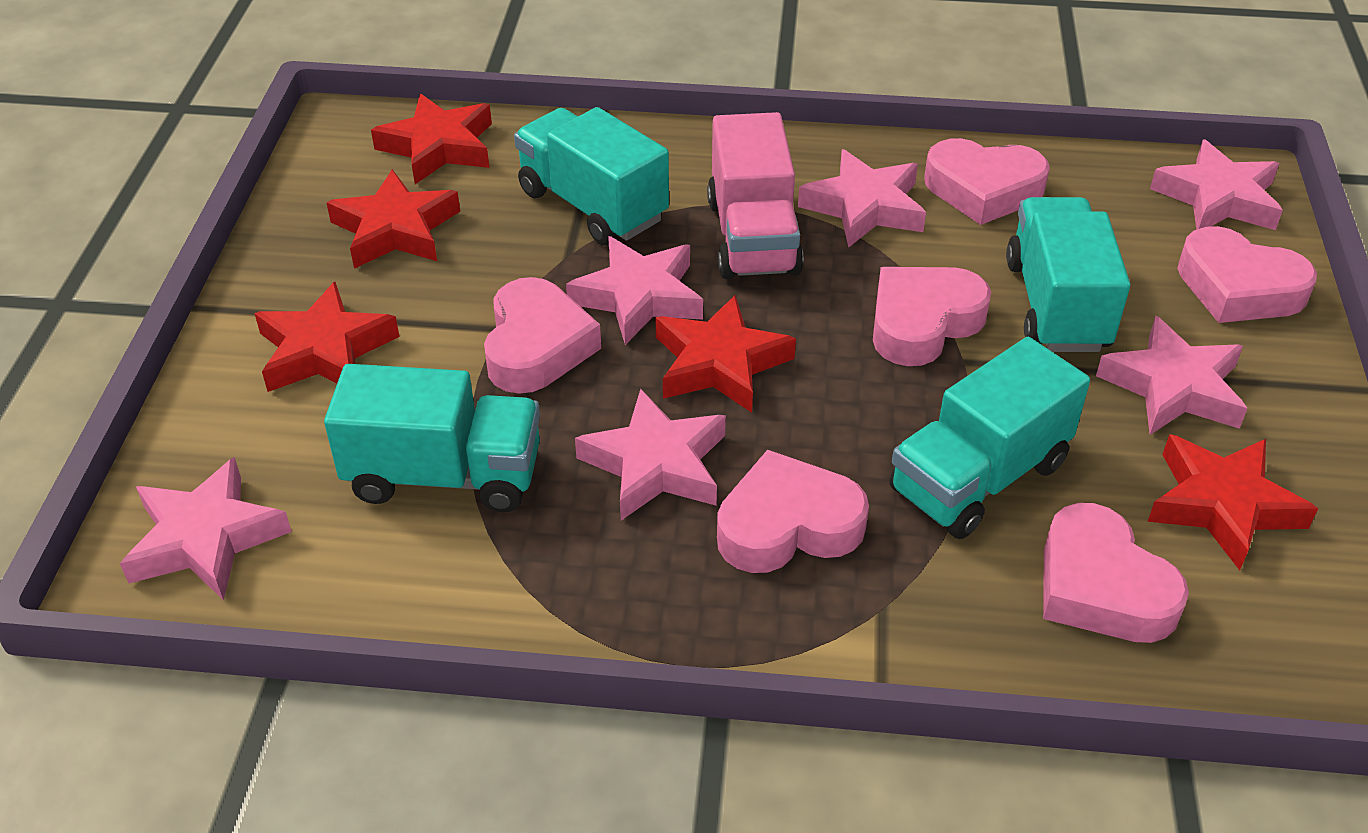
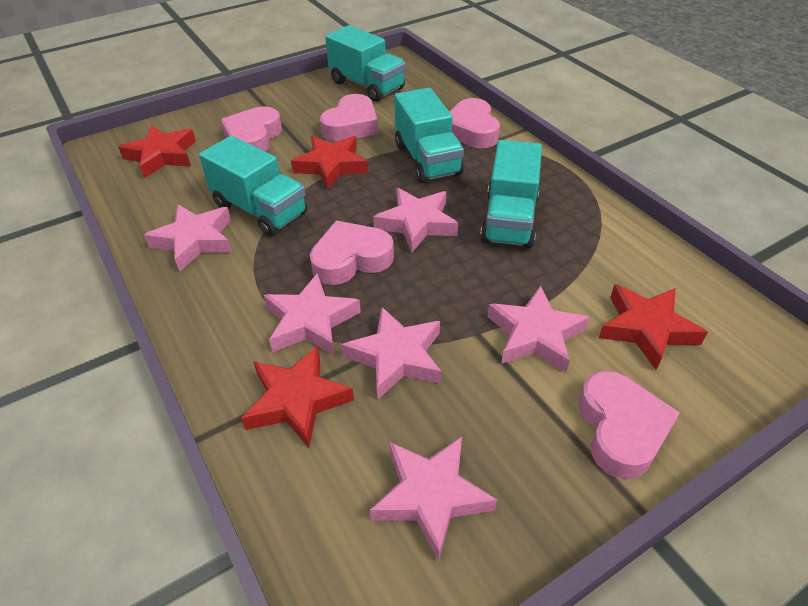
pink heart: 6 -> 5
pink truck: 1 -> 0
red star: 5 -> 4

